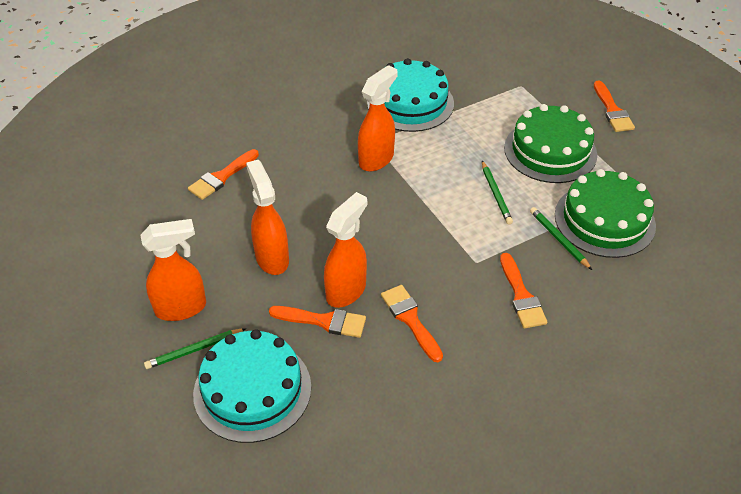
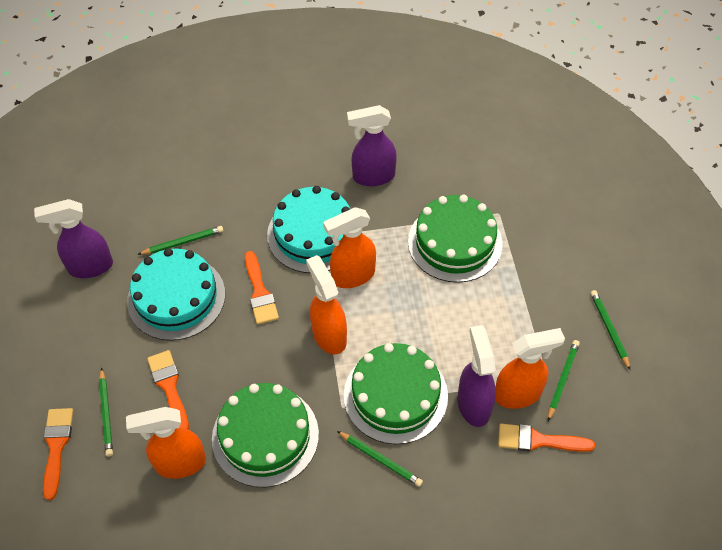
green cake: 2 -> 3
green pencil: 3 -> 5
orange brush: 5 -> 4
purple spray bottle: 0 -> 3

